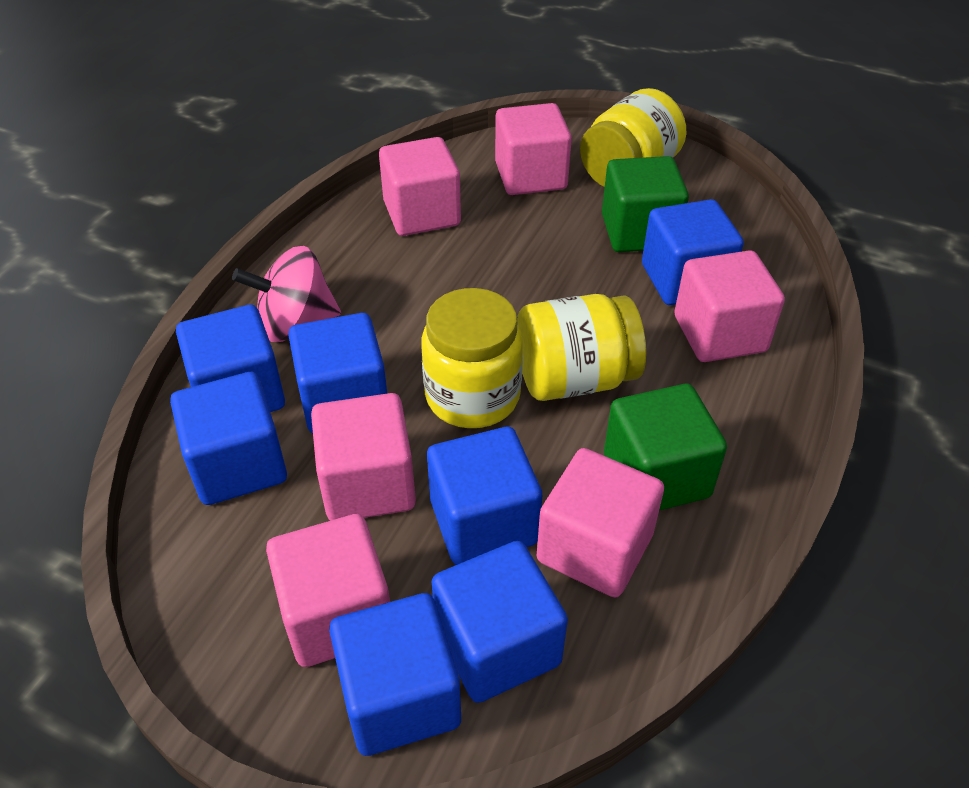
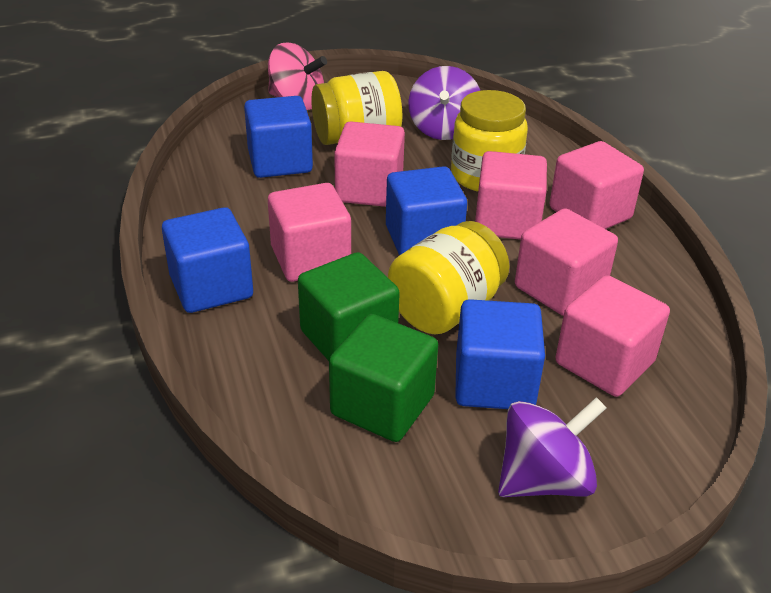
blue cube: 7 -> 4
purple spinning top: 0 -> 2

